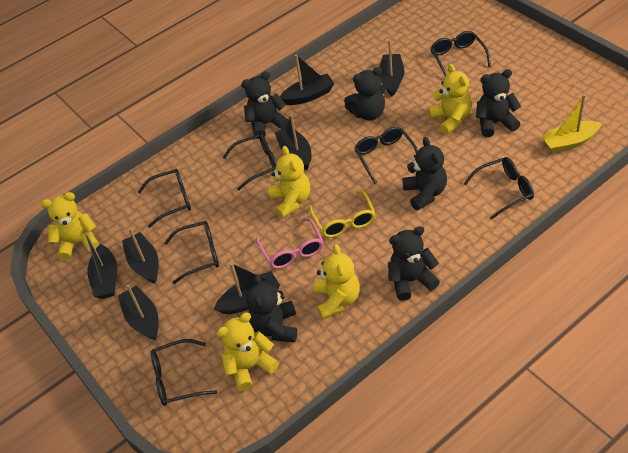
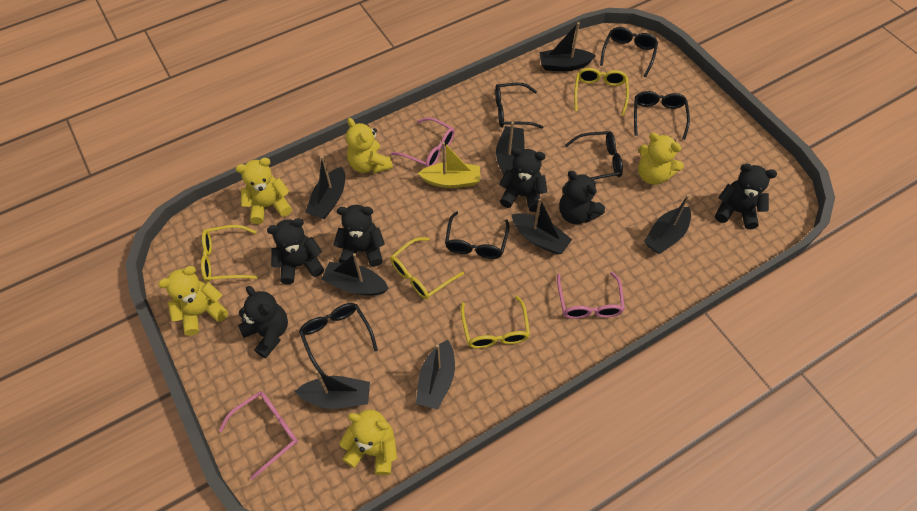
black boat: 7 -> 8
black glasses: 7 -> 6
pink glasses: 1 -> 3
yellow glasses: 1 -> 4

